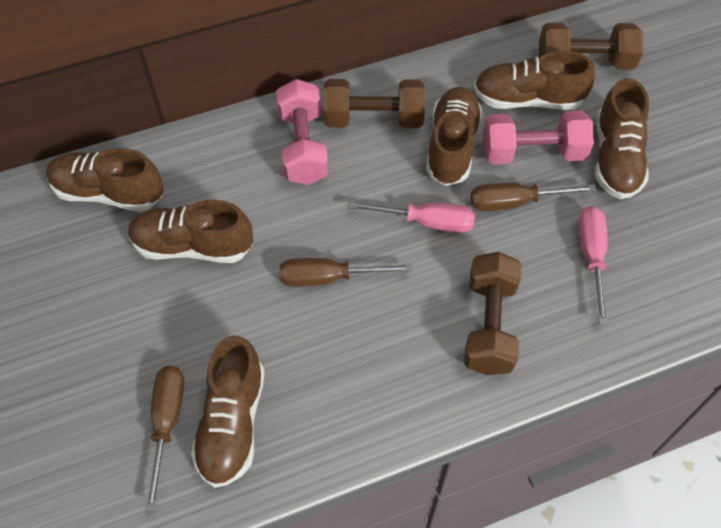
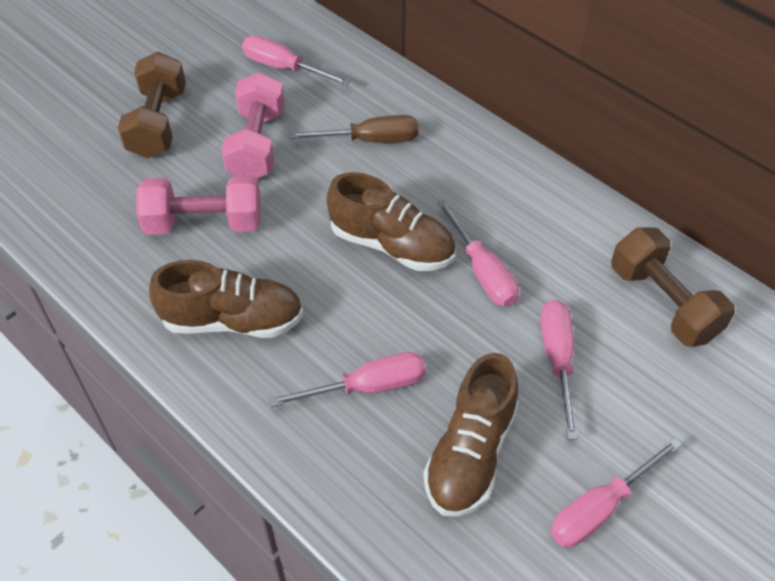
brown dumbbell: 3 -> 2
brown screwdriver: 3 -> 1
brown shoe: 6 -> 3
pink screwdriver: 2 -> 5

